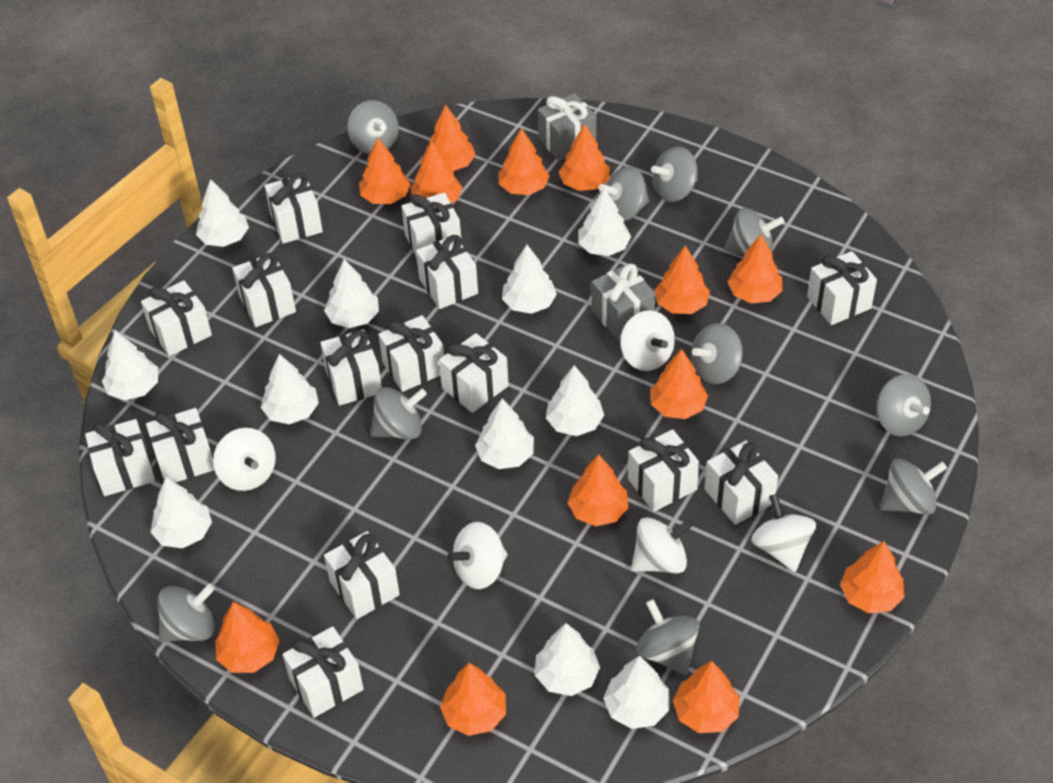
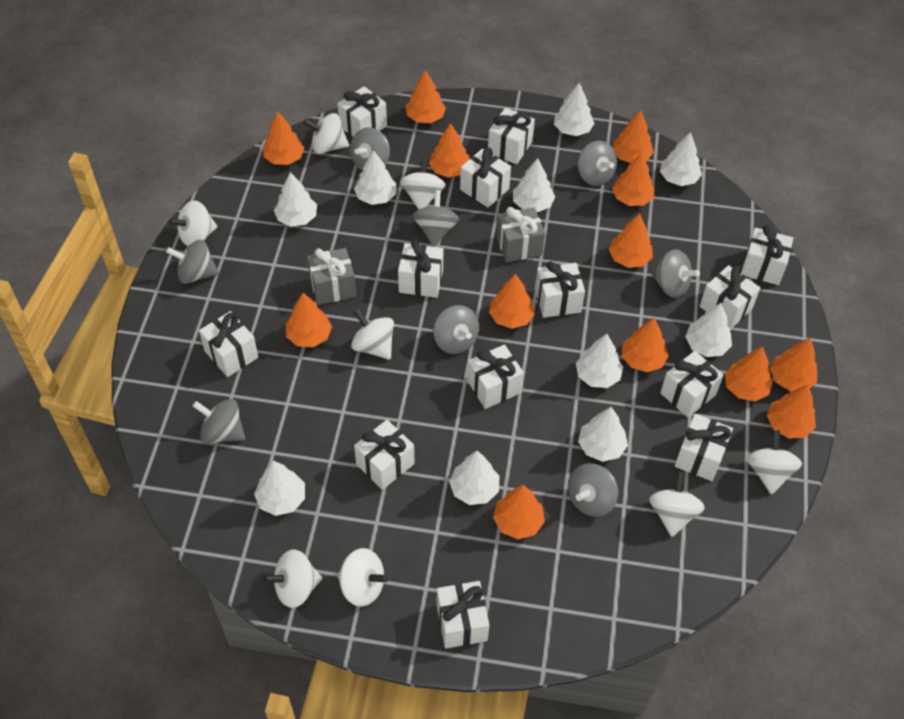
grey spinning top: 10 -> 8
white gift: 15 -> 13
white spinning top: 5 -> 8
white tree: 11 -> 10

